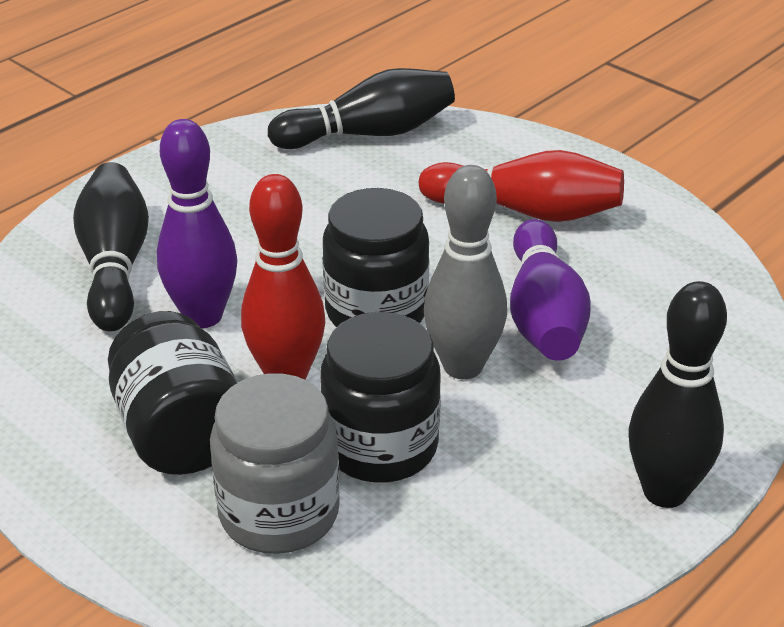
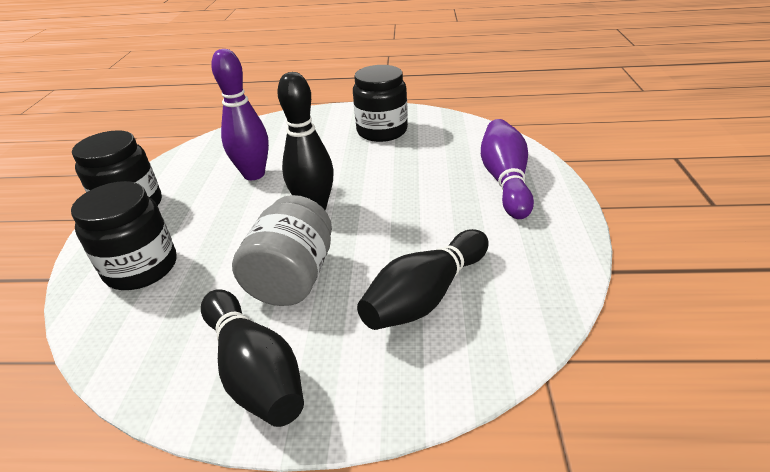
grey bowling pin: 1 -> 0
red bowling pin: 2 -> 0

